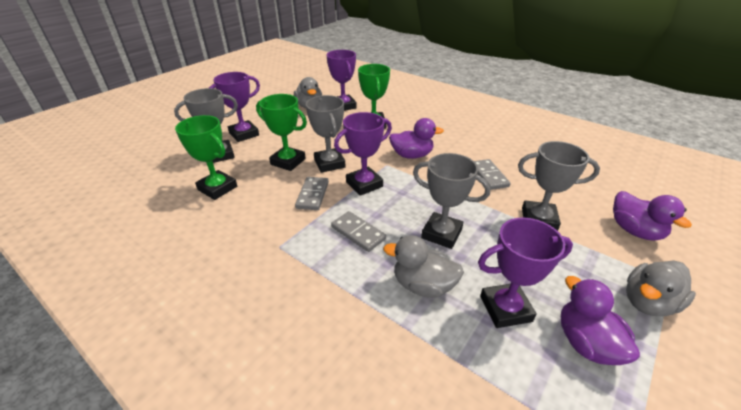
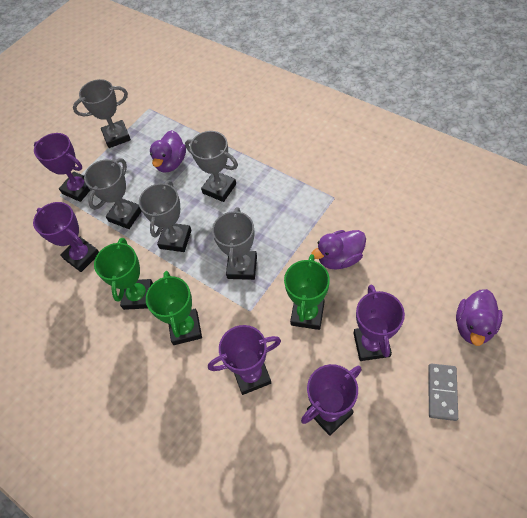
grey domino: 3 -> 1
grey duck: 3 -> 0
grey trophy: 4 -> 5
purple trophy: 4 -> 5

